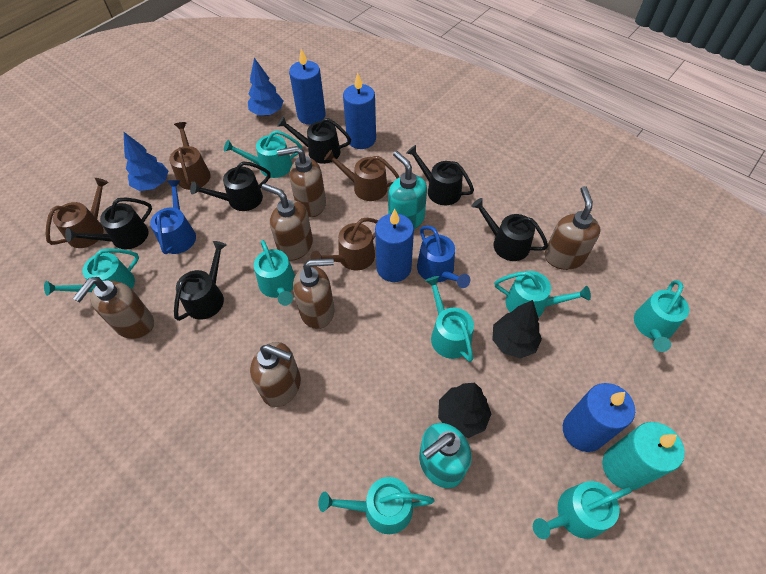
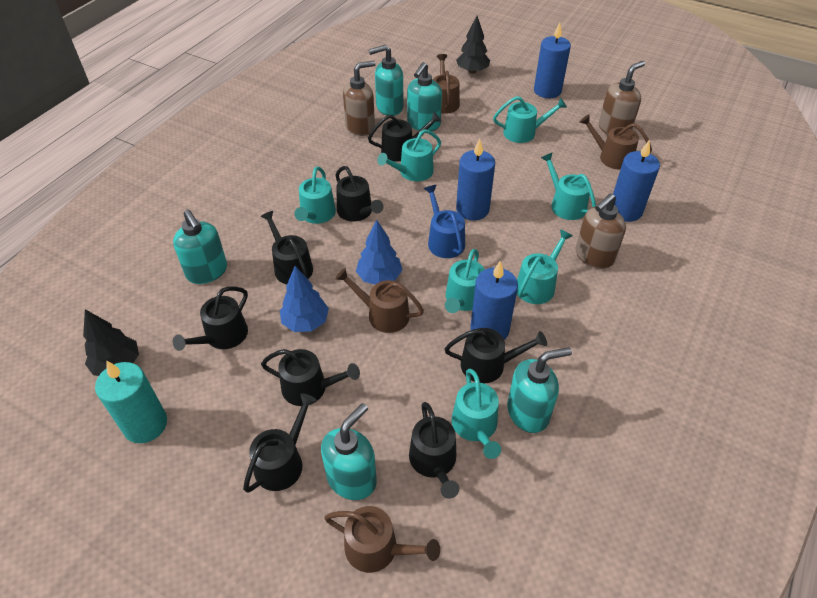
black watering can: 6 -> 8
blue watering can: 2 -> 1
brown soap dispenser: 6 -> 3
turquoise soap dispenser: 2 -> 5
turquoise watering can: 8 -> 7

